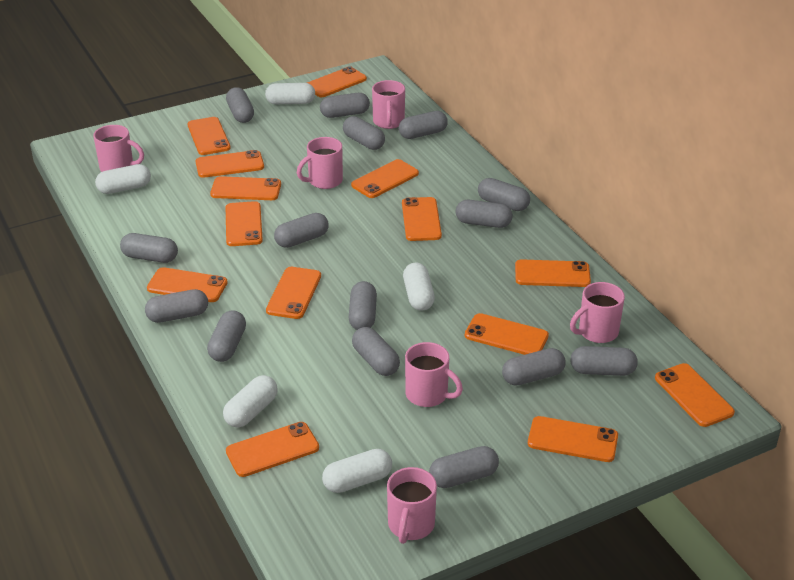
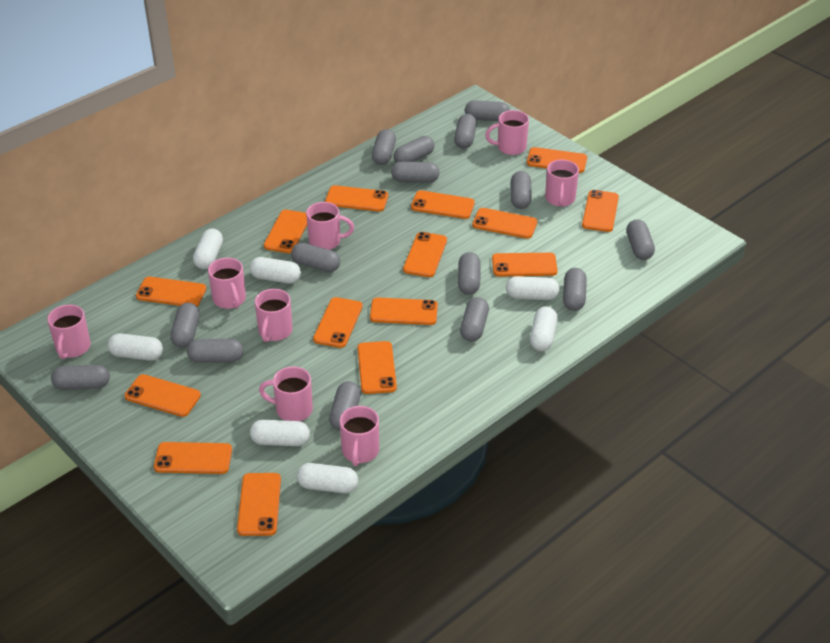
orange phone: 14 -> 15
pink mug: 6 -> 8
white capsule: 5 -> 7

